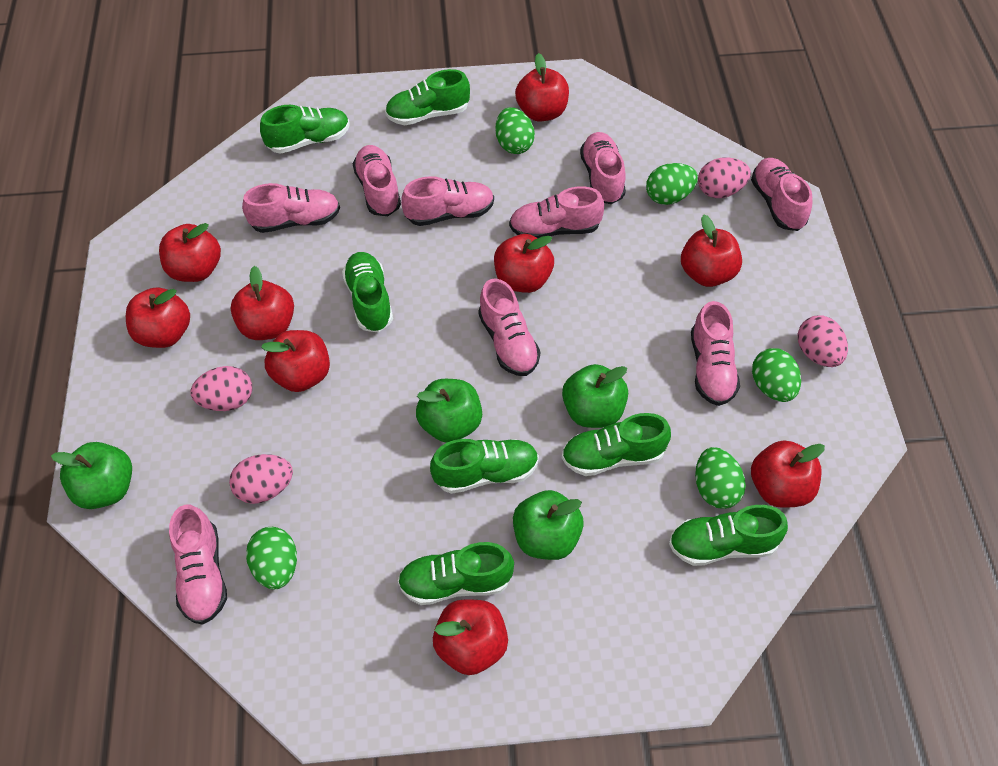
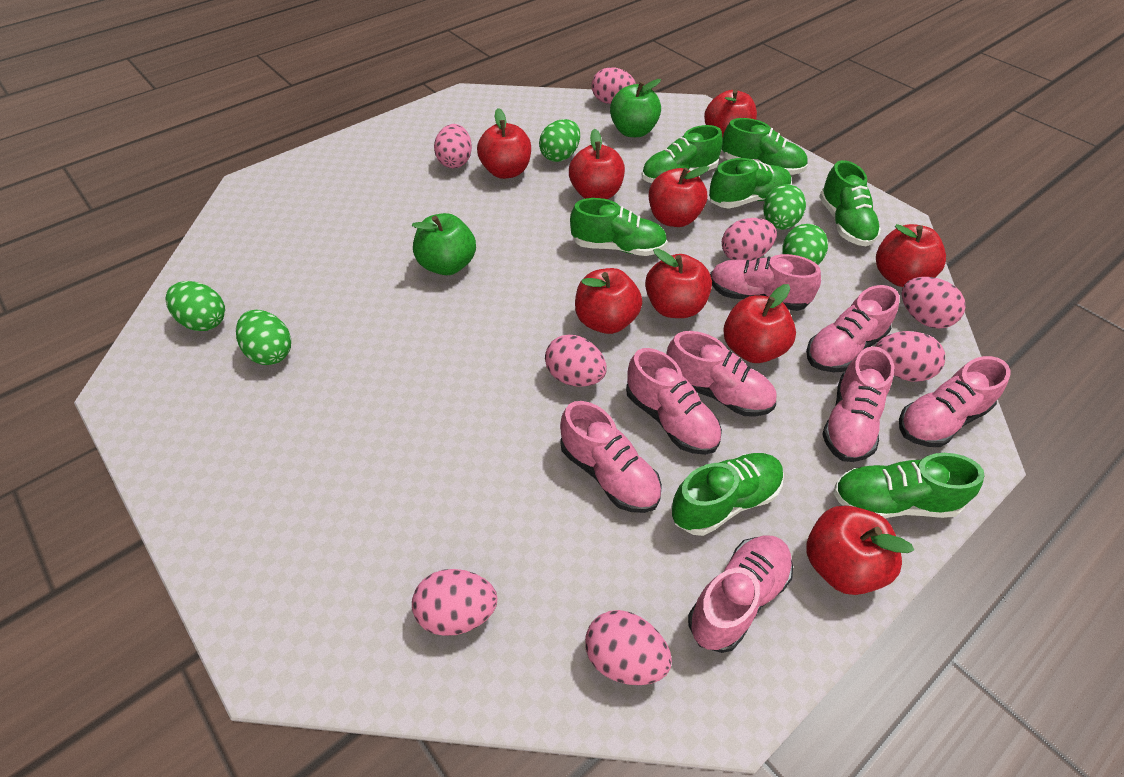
green apple: 4 -> 2
pink egg: 4 -> 8
pink shoe: 9 -> 8

